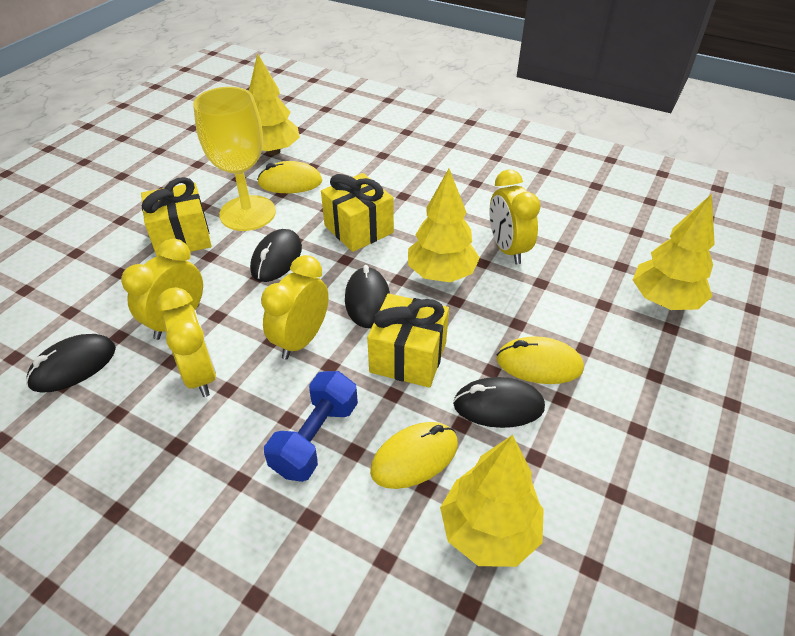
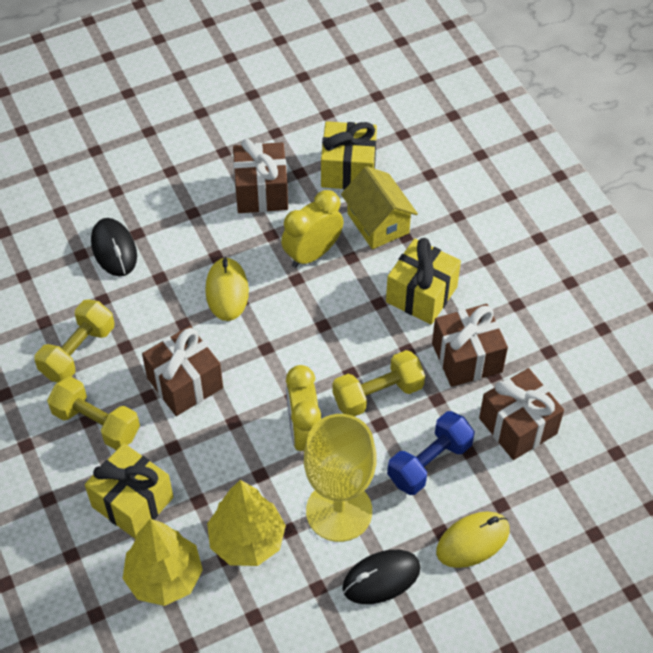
black mouse: 4 -> 2
brown gift: 0 -> 4
yellow clock: 4 -> 2
yellow dumbbell: 0 -> 3
yellow house: 0 -> 1
yellow mouse: 3 -> 2
yellow tree: 4 -> 2

